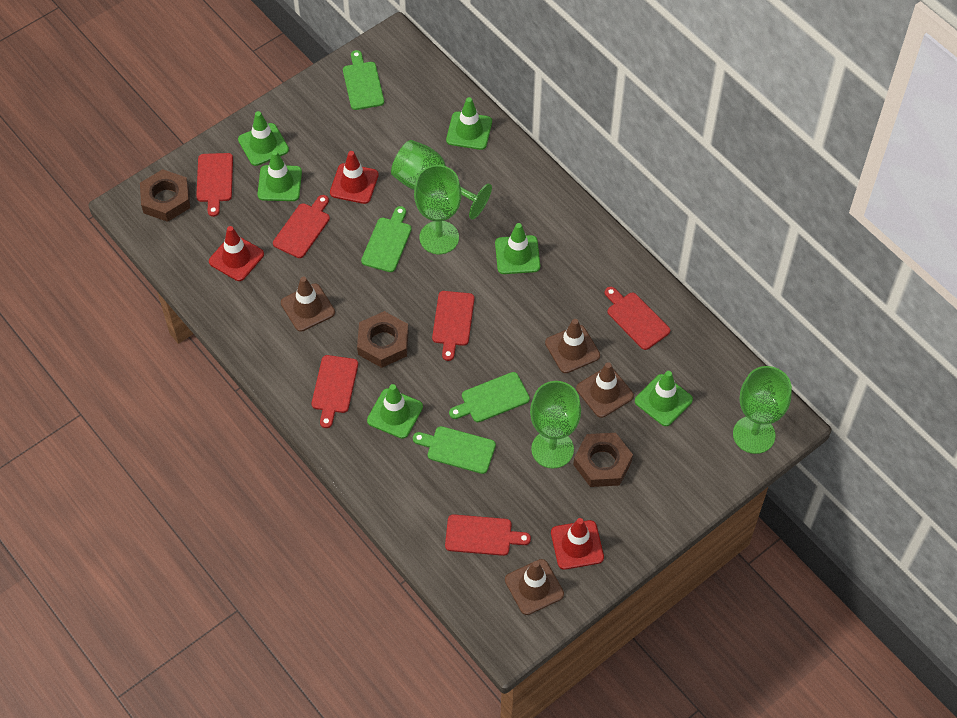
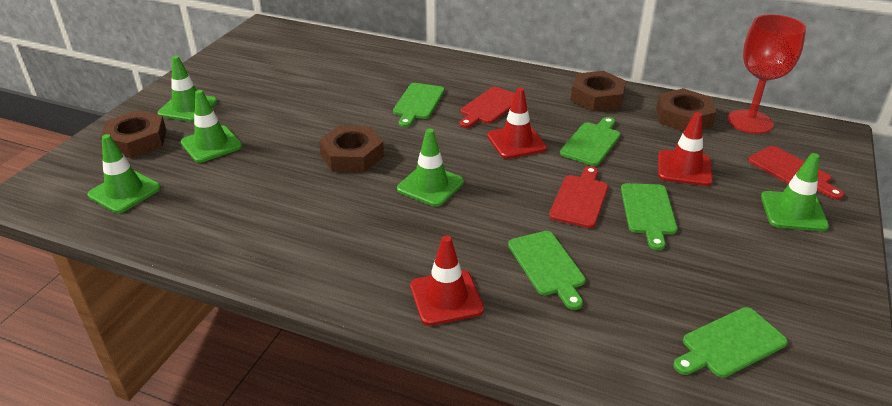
brown nut: 3 -> 4
brown traffic cone: 4 -> 0
green cutting board: 4 -> 5
green goblet: 4 -> 0
green traffic cone: 6 -> 5
red cutting board: 6 -> 3
red goblet: 0 -> 1

